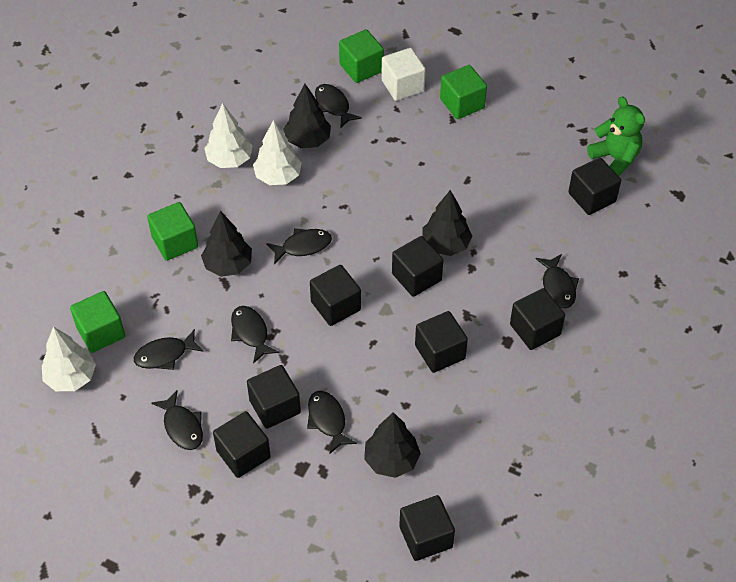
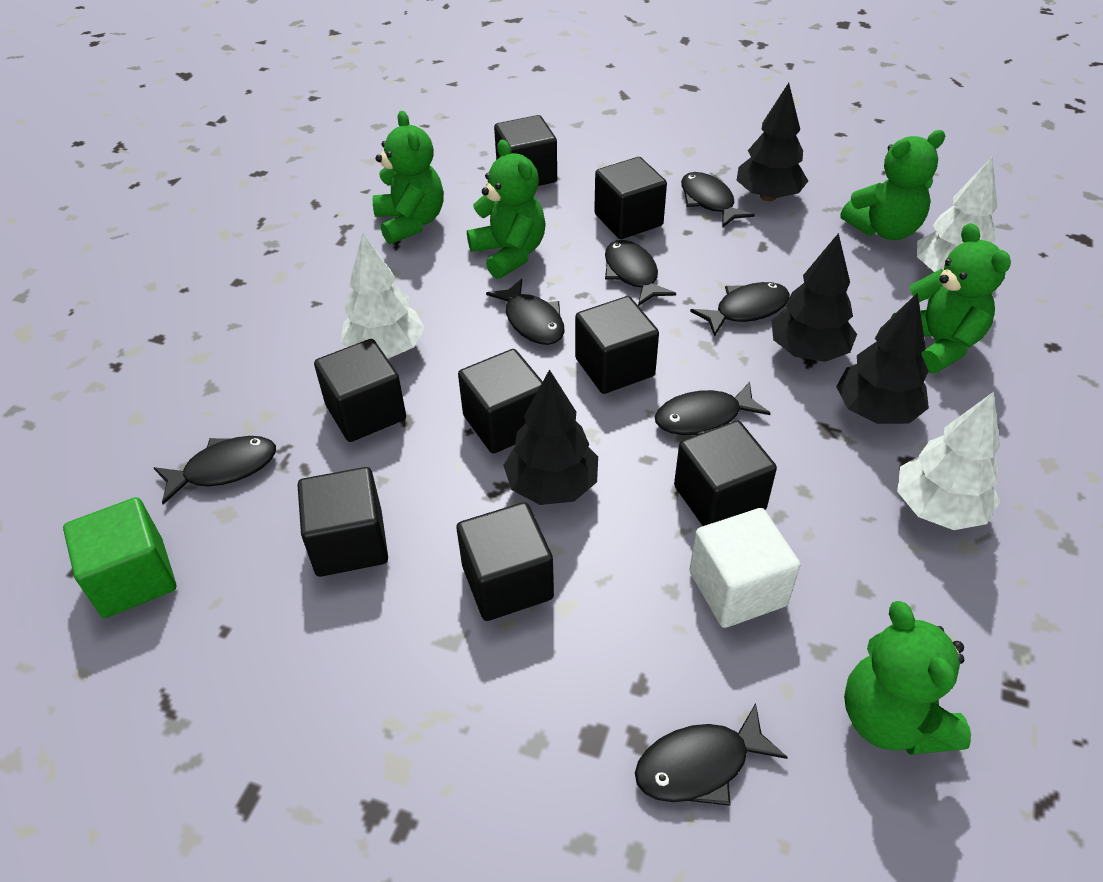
green cube: 4 -> 1
green teddy bear: 1 -> 5

